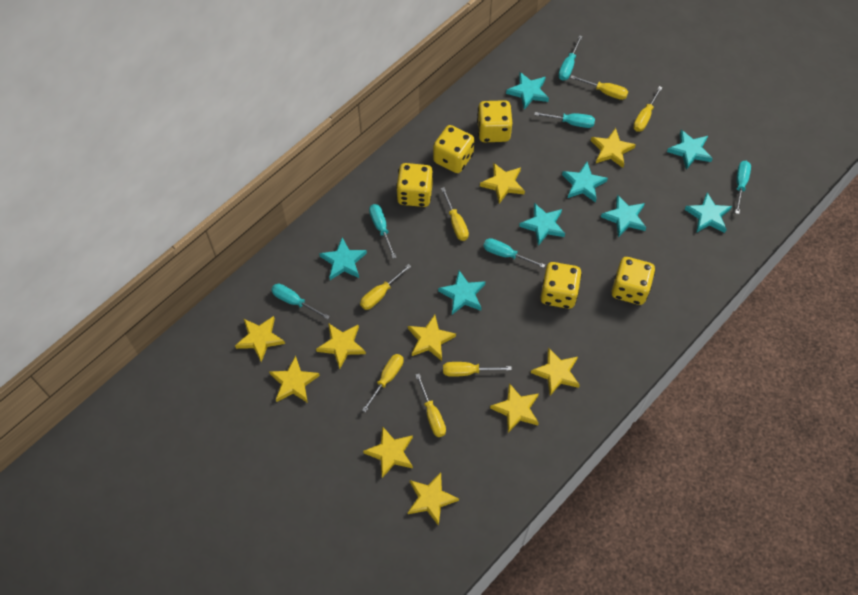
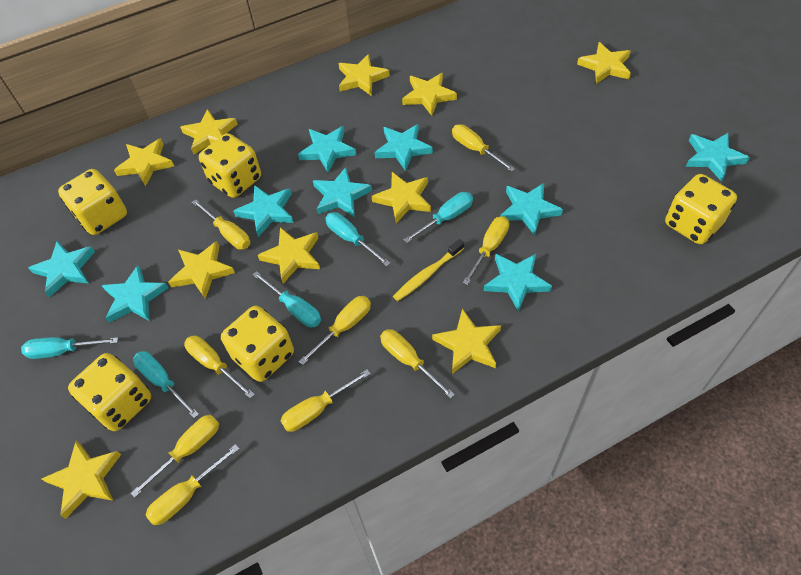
turquoise screwdriver: 6 -> 5
turquoise star: 8 -> 9
yellow screwdriver: 7 -> 9
yellow toothbrush: 0 -> 1

